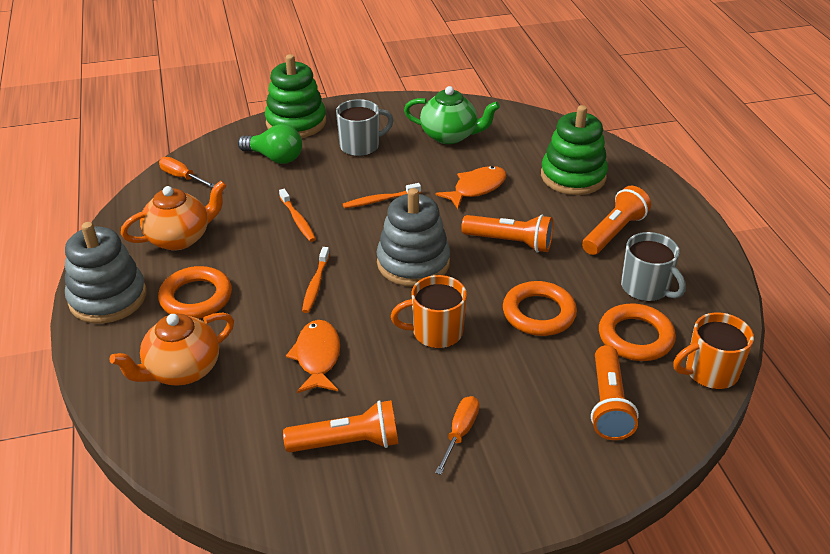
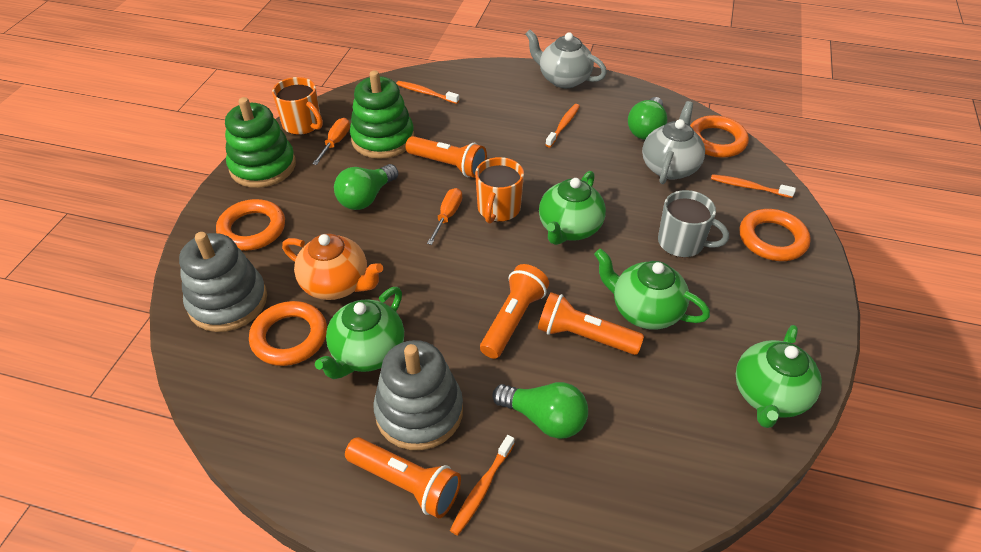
green light bulb: 1 -> 3
green teapot: 1 -> 4
grey mug: 2 -> 1
grey teapot: 0 -> 2
orange fish: 2 -> 0
orange ring: 3 -> 4
orange teapot: 2 -> 1
orange toothbrush: 3 -> 4

